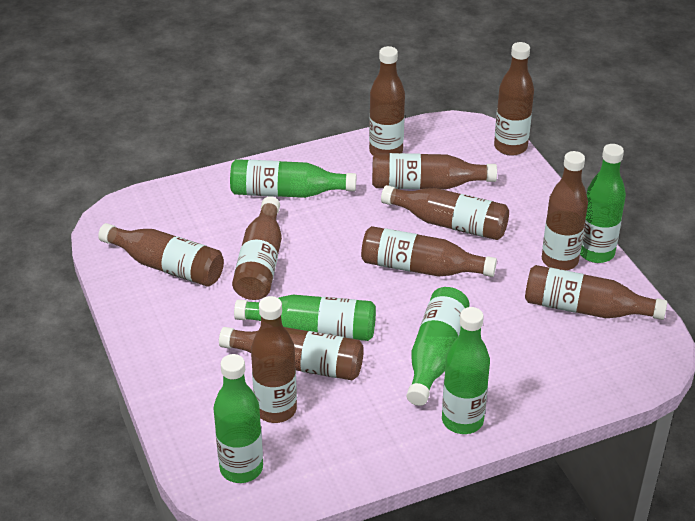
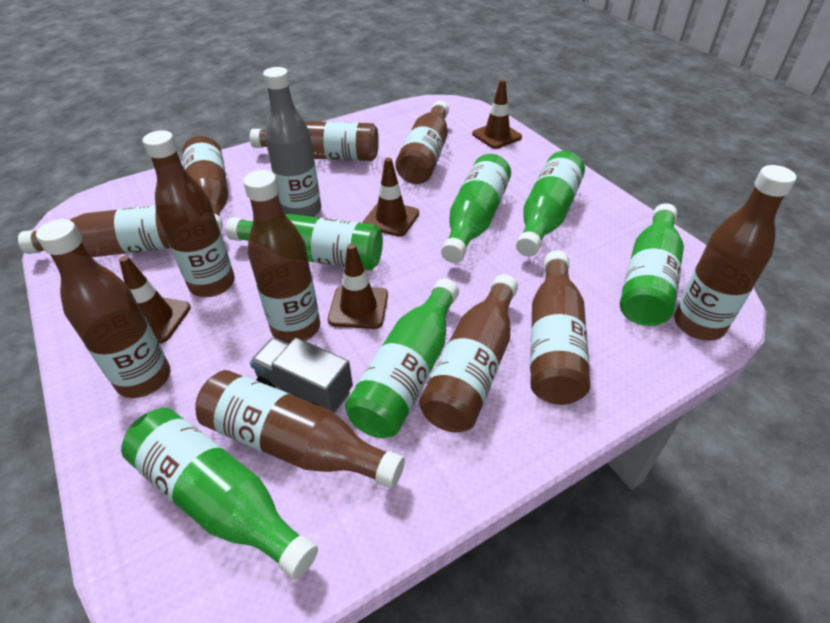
brown traffic cone: 0 -> 4
grey bottle: 0 -> 1
grey truck: 0 -> 1

